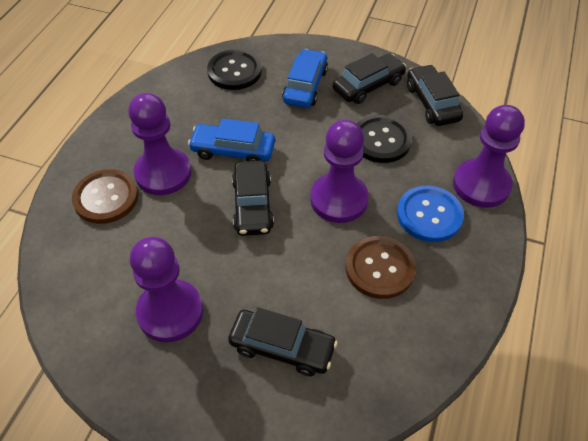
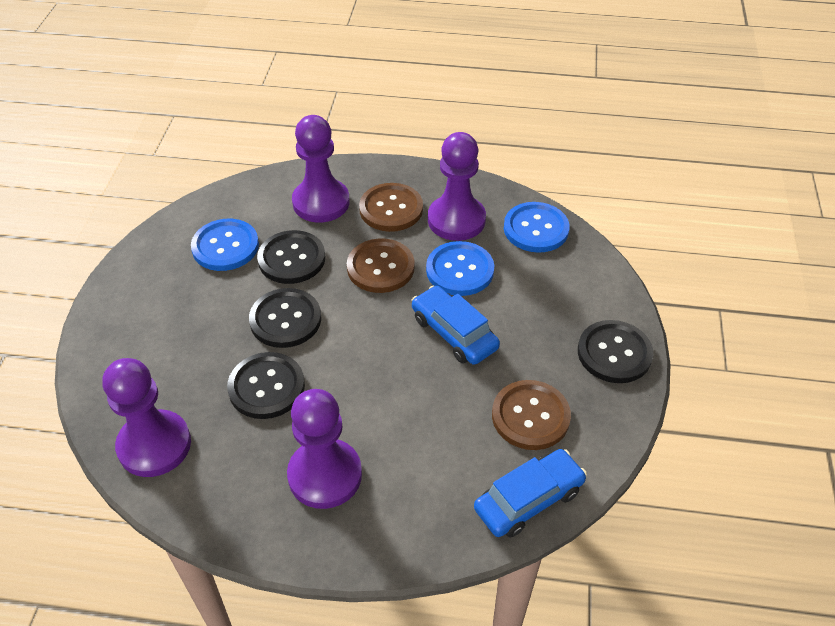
black button: 2 -> 4
black car: 4 -> 0
blue button: 1 -> 3
brown button: 2 -> 3

